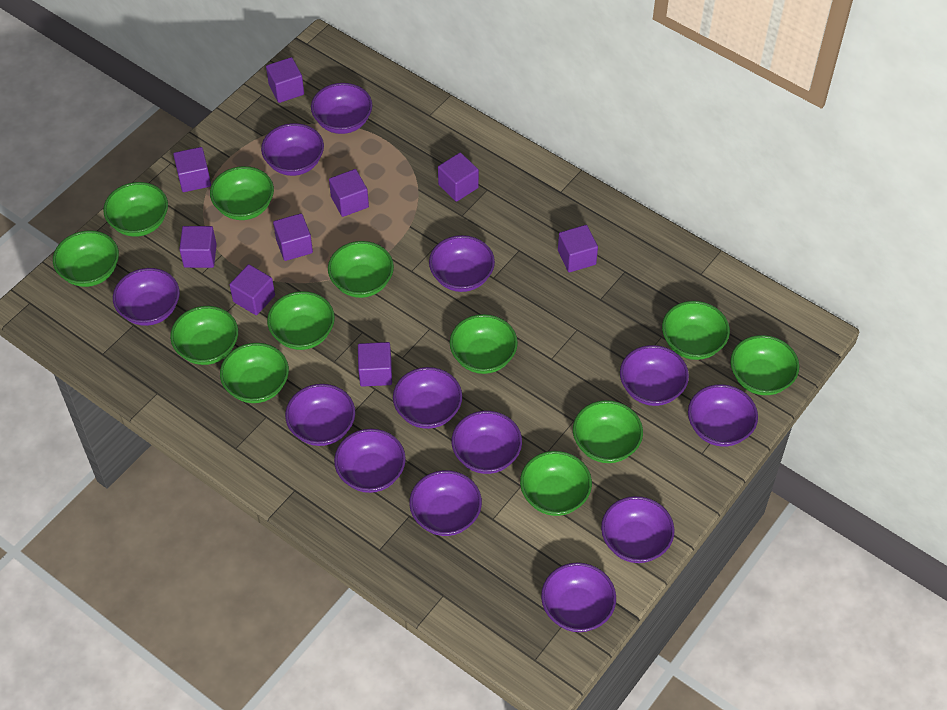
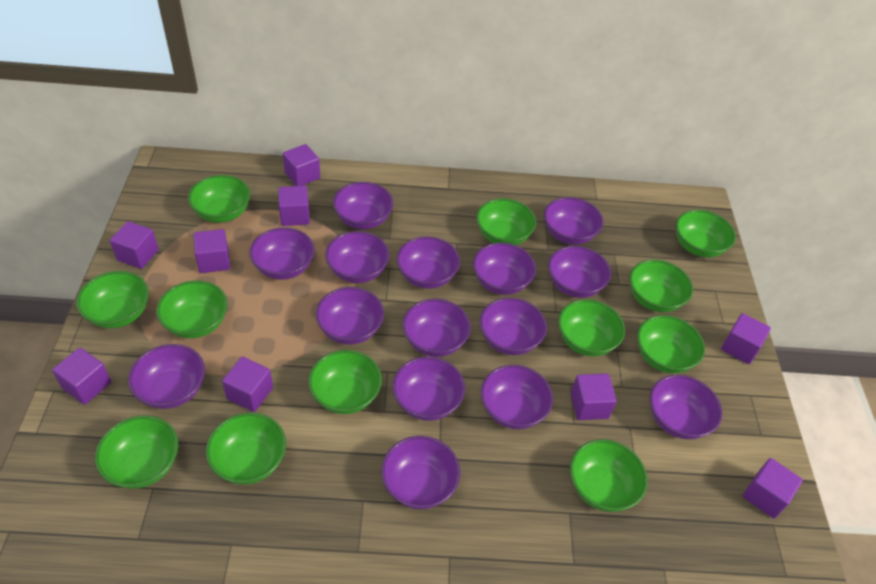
purple bowl: 13 -> 15

